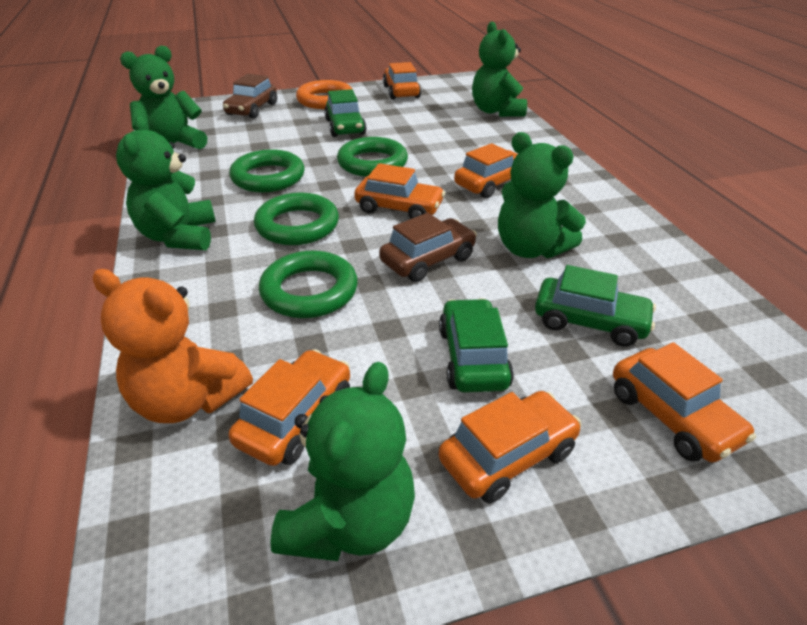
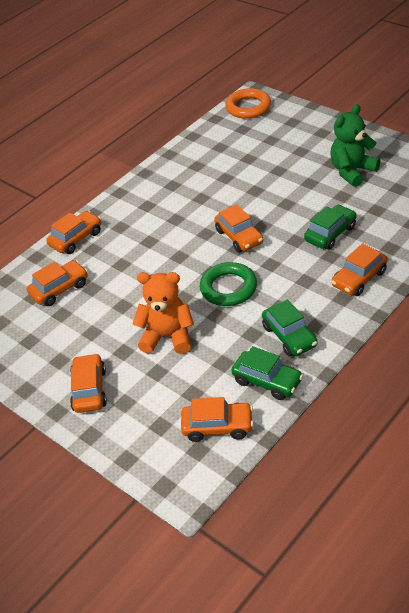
brown car: 2 -> 0
green ring: 4 -> 1
green teddy bear: 5 -> 1

